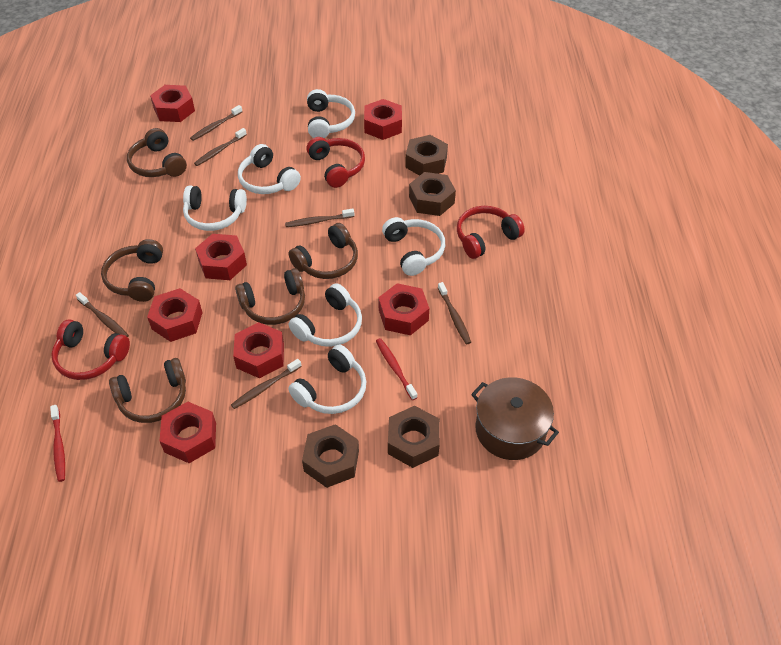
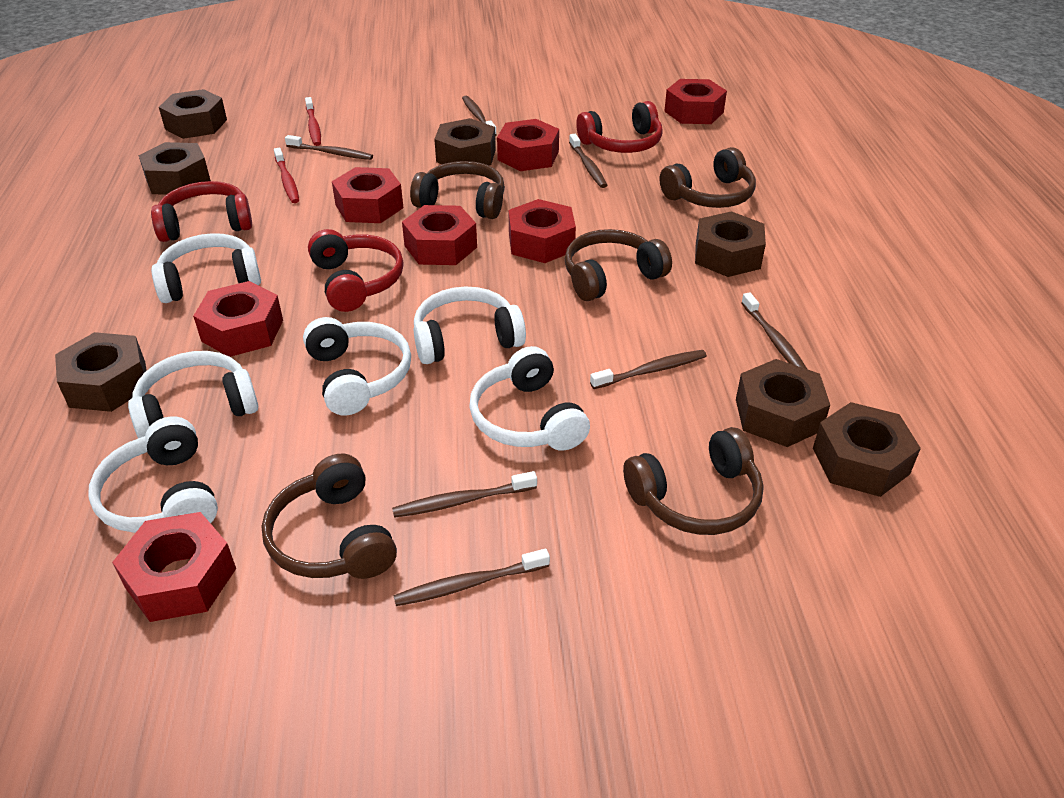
brown nut: 4 -> 7
brown pot: 1 -> 0
brown toothbrush: 6 -> 7

